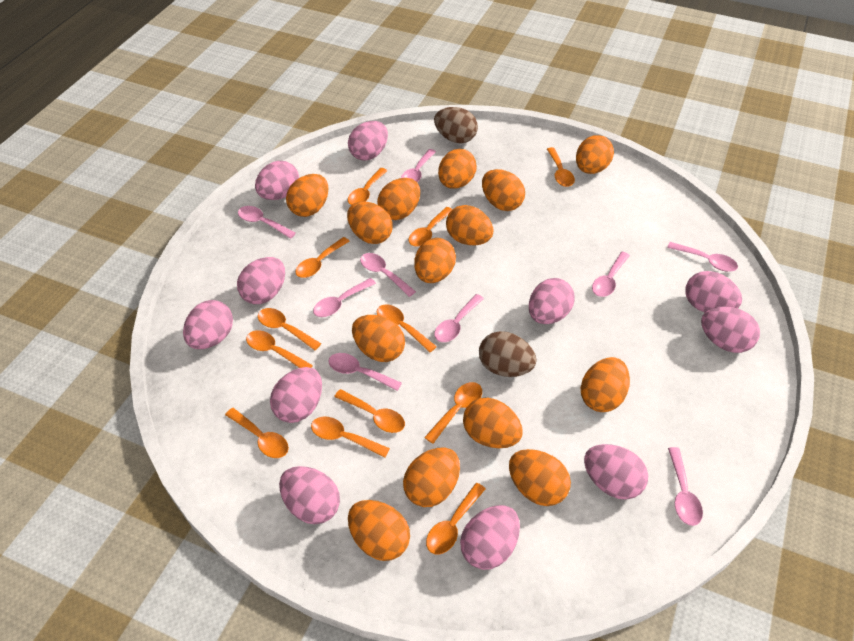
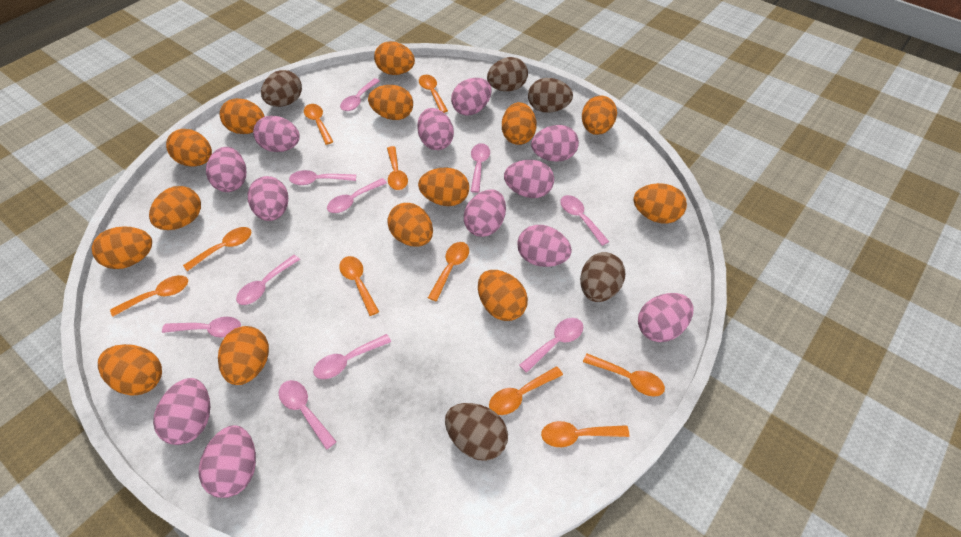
brown egg: 2 -> 5
orange spoon: 12 -> 10
pink egg: 11 -> 12
pink spoon: 9 -> 10

